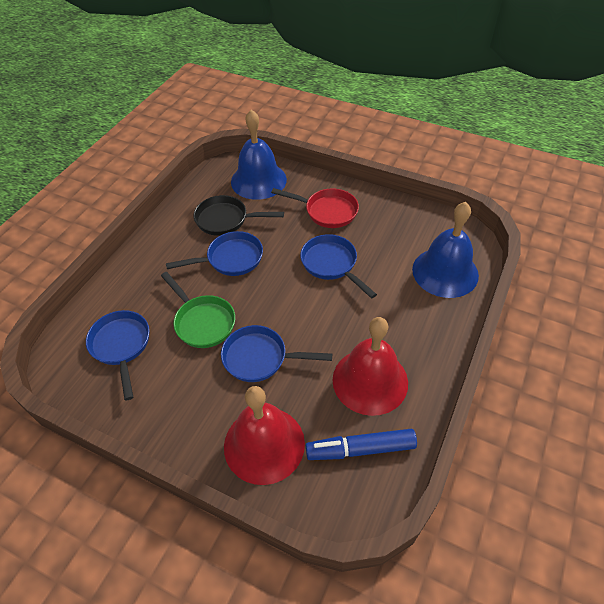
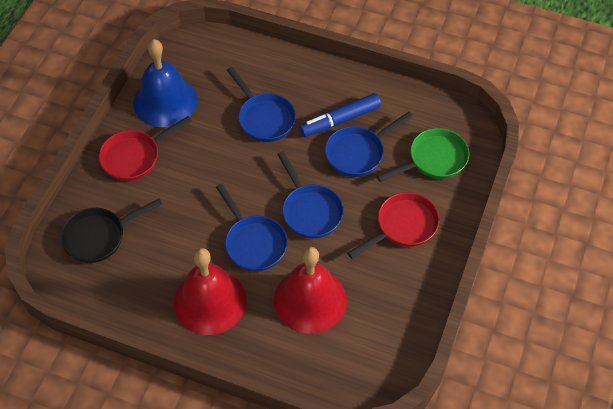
blue bell: 2 -> 1
red pan: 1 -> 2

